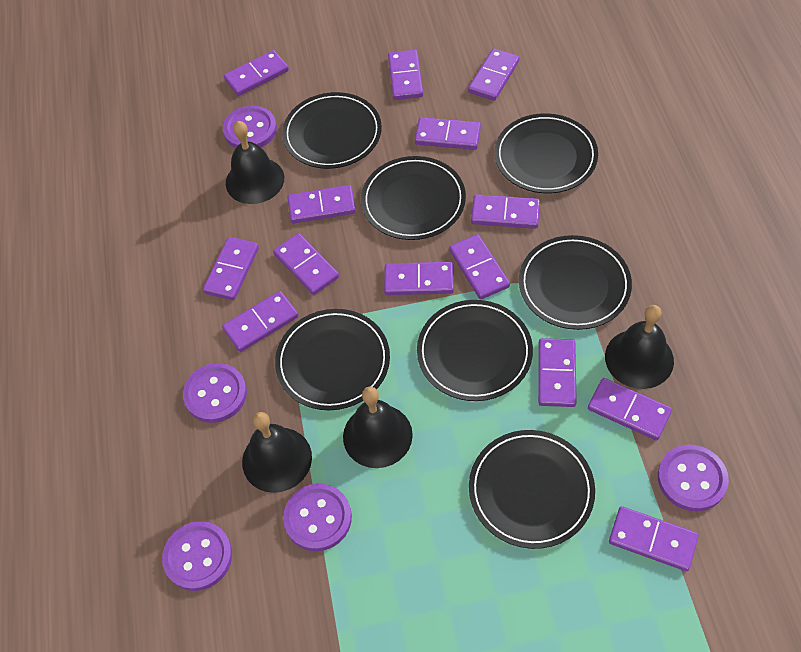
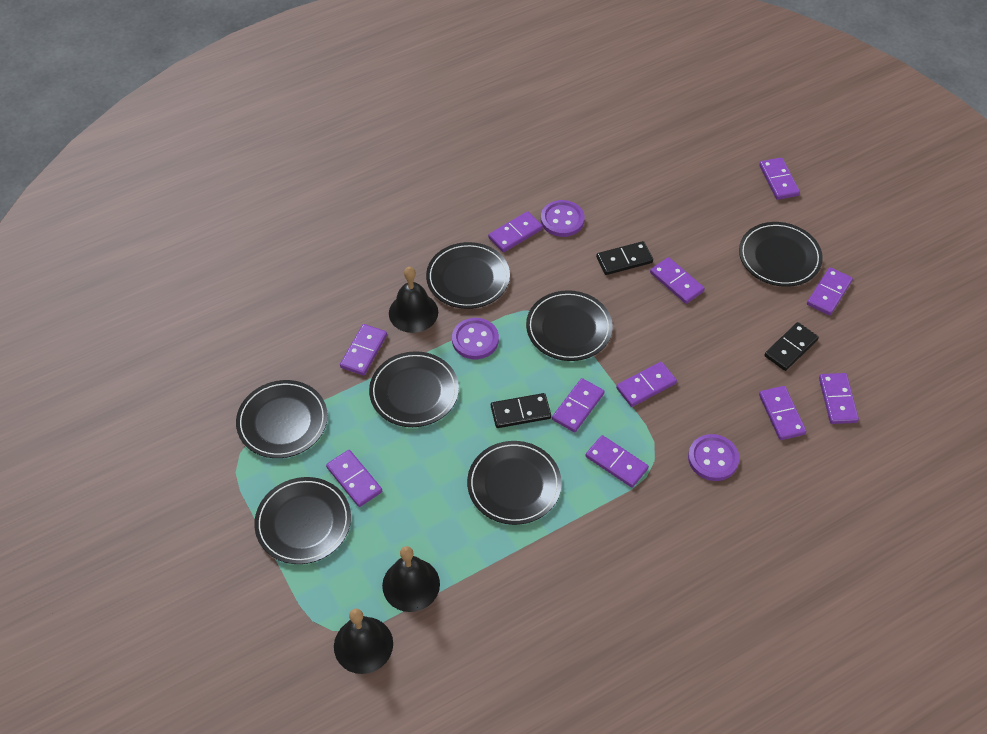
black bell: 4 -> 3
black domino: 0 -> 3
purple button: 5 -> 3
purple domino: 14 -> 11

